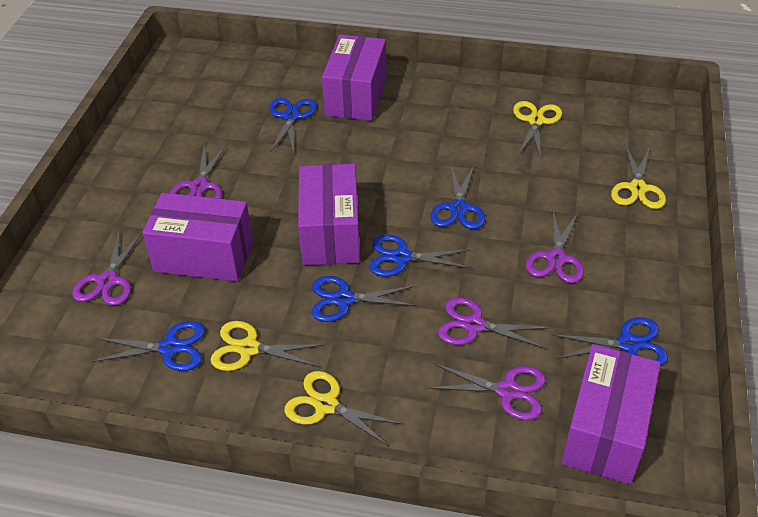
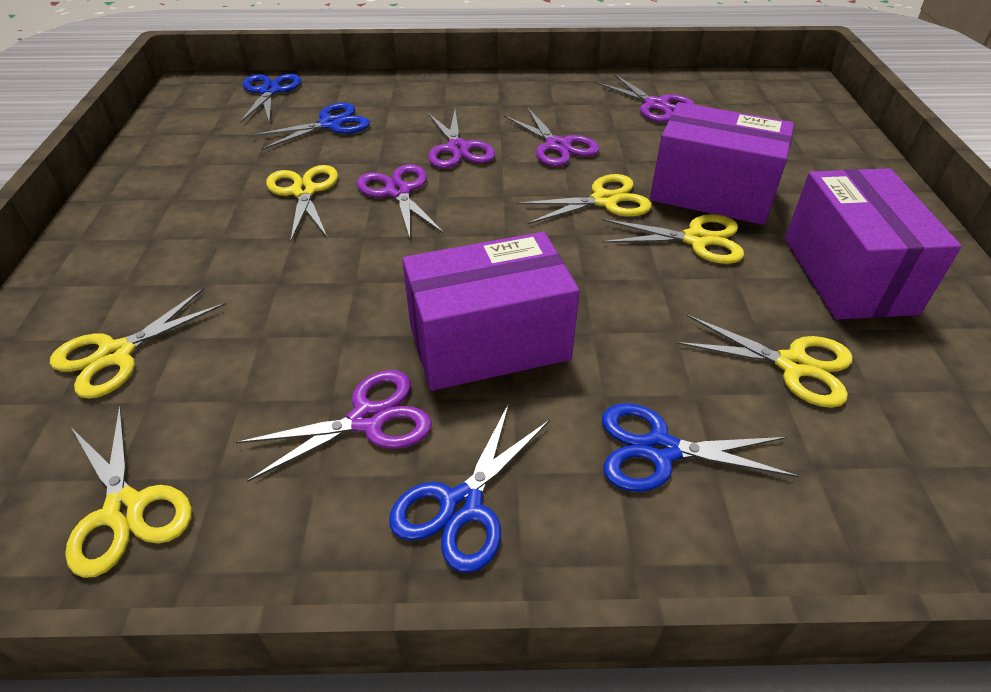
blue scissors: 6 -> 4
purple box: 4 -> 3
yellow scissors: 4 -> 6

